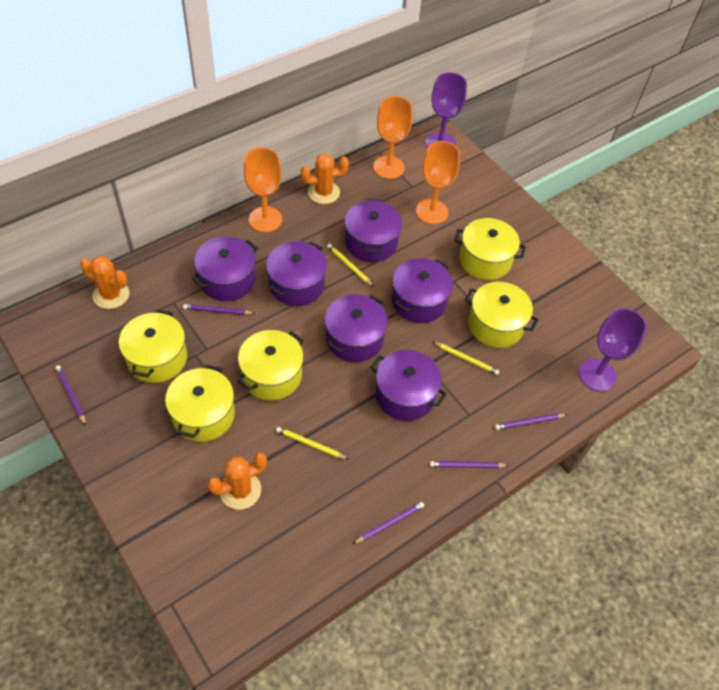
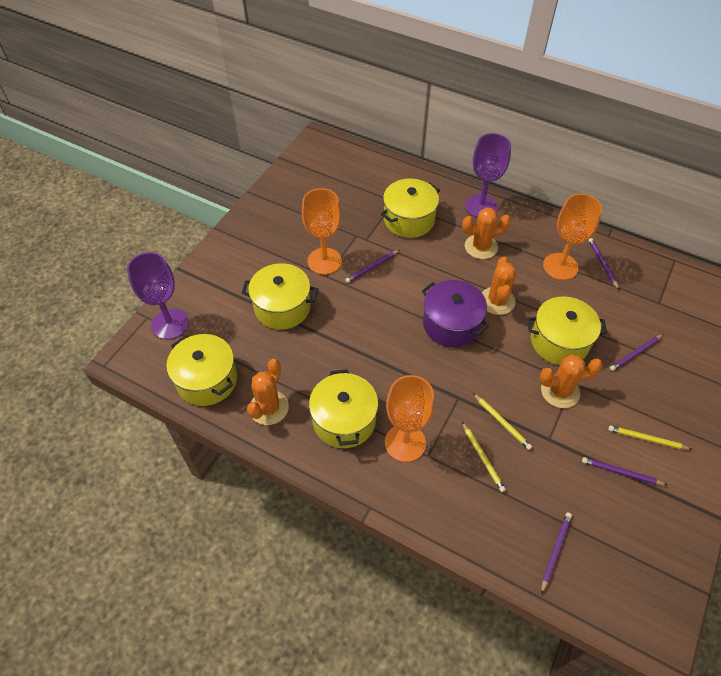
orange cactus: 3 -> 4
purple pot: 6 -> 1

